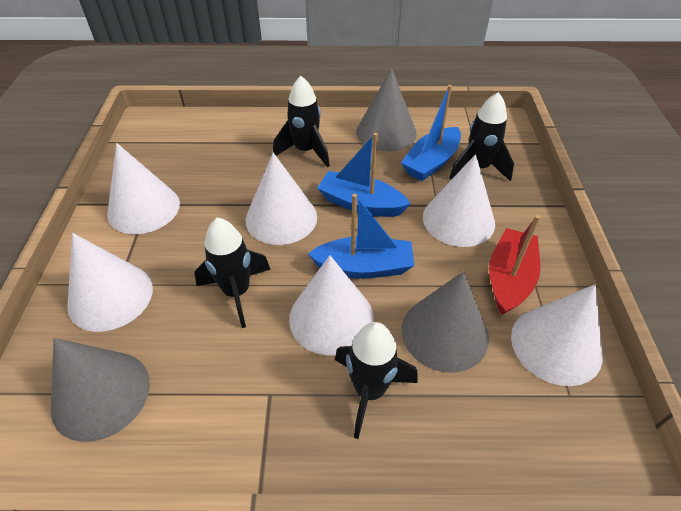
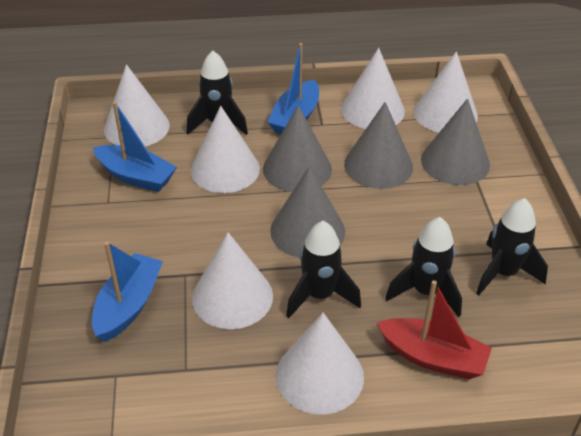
grey cone: 3 -> 4

